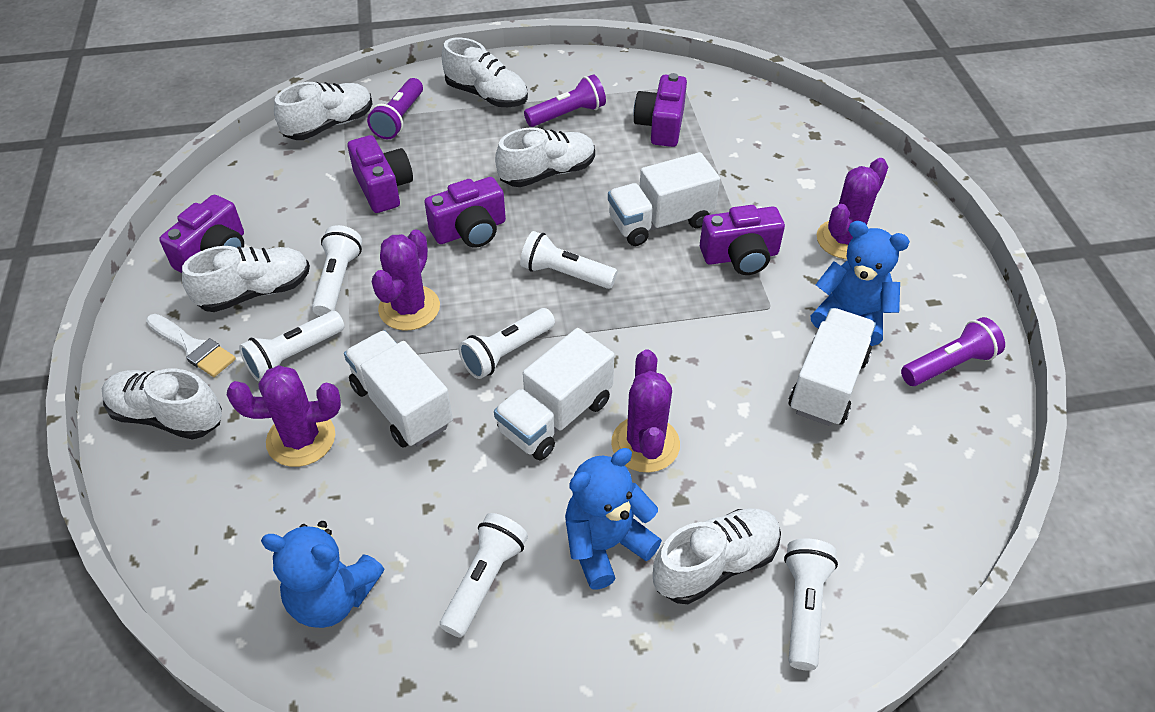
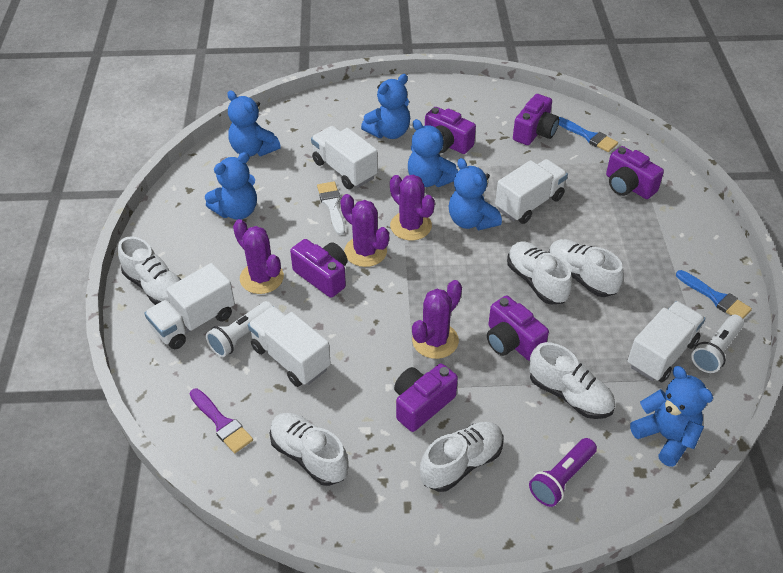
blue brush: 0 -> 2
blue teddy bear: 3 -> 6
purple brush: 0 -> 1
purple camera: 5 -> 6
purple flashlight: 3 -> 1
white flashlight: 6 -> 2
white truck: 4 -> 5

